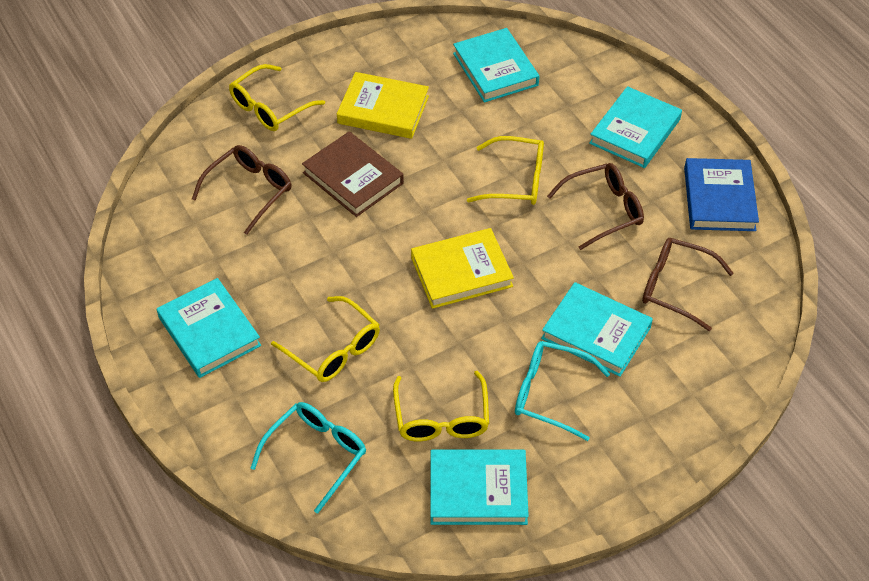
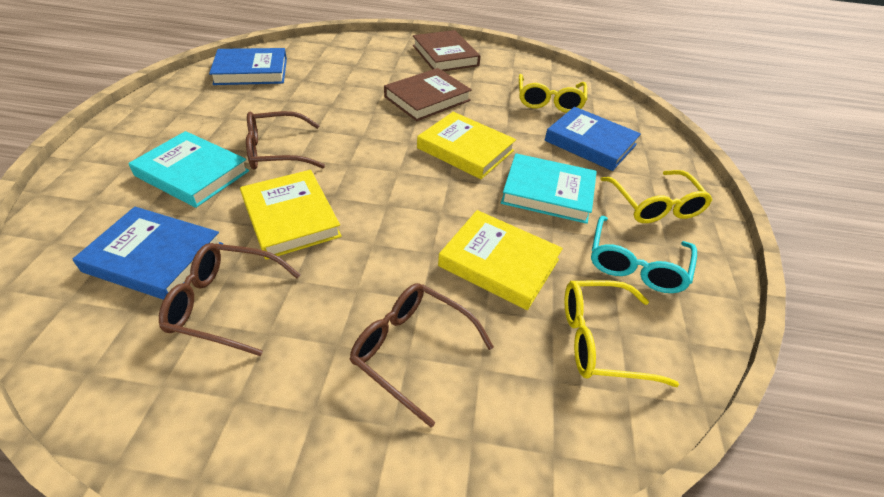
blue book: 1 -> 3
brown book: 1 -> 2
turquoise book: 5 -> 2
turquoise glasses: 2 -> 1
yellow book: 2 -> 3
yellow glasses: 4 -> 3

